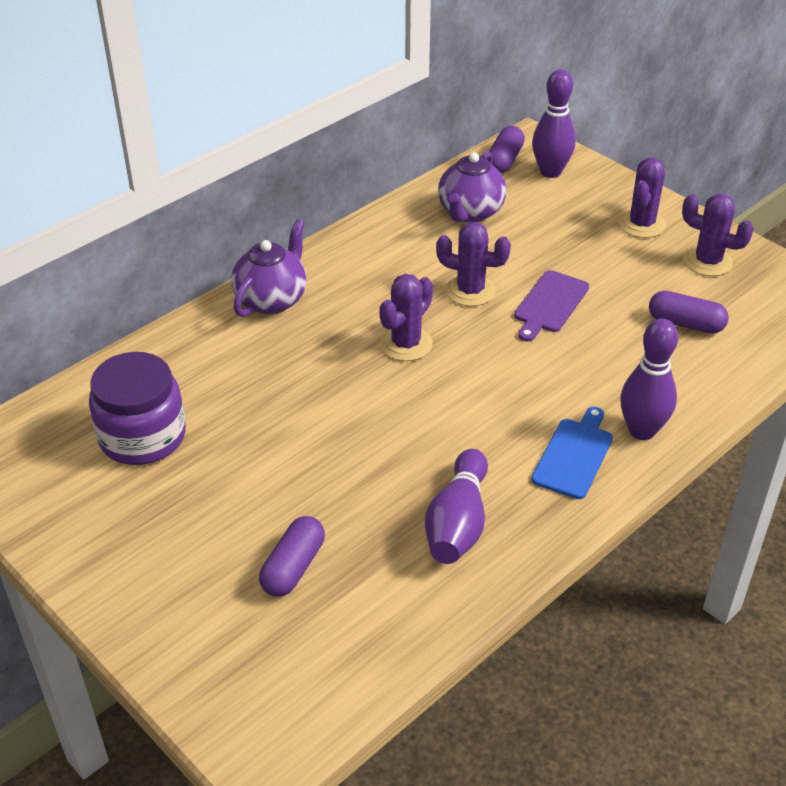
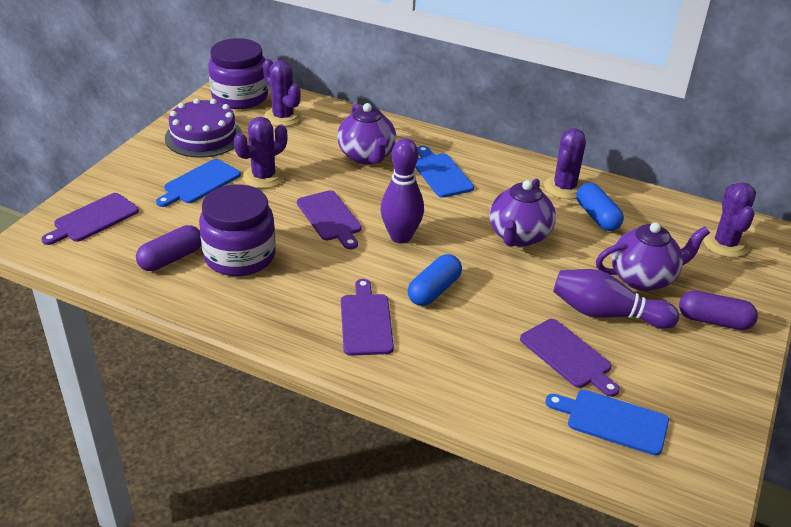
blue capsule: 0 -> 2
blue cutting board: 1 -> 3
purple bowling pin: 3 -> 2
purple cake: 0 -> 1
purple capsule: 3 -> 2
purple cutting board: 1 -> 4
purple jar: 1 -> 2
purple teapot: 2 -> 3

